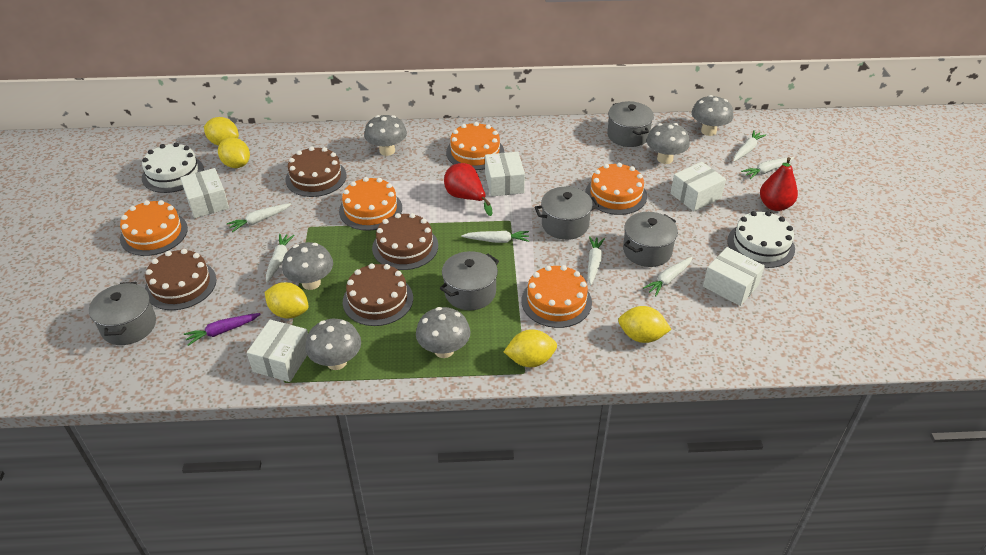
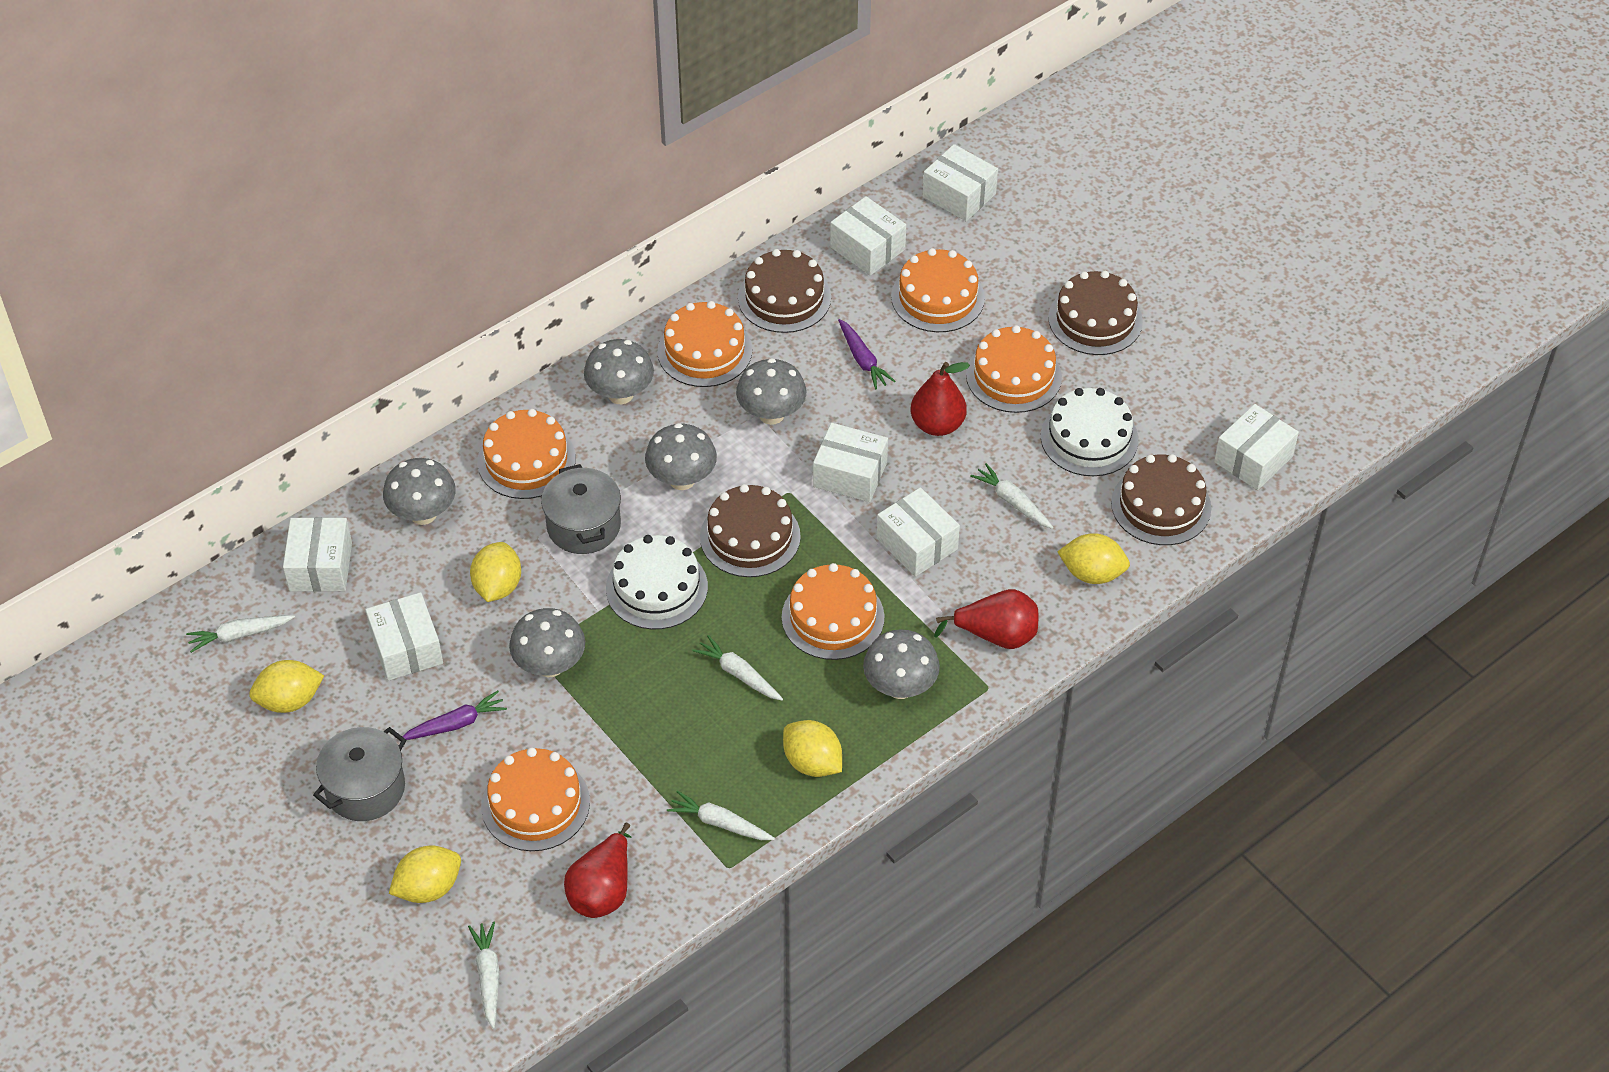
grey pot: 5 -> 2
orange cake: 5 -> 6
purple carrot: 1 -> 2
red pear: 2 -> 3
white box: 5 -> 7
white carrot: 7 -> 5

